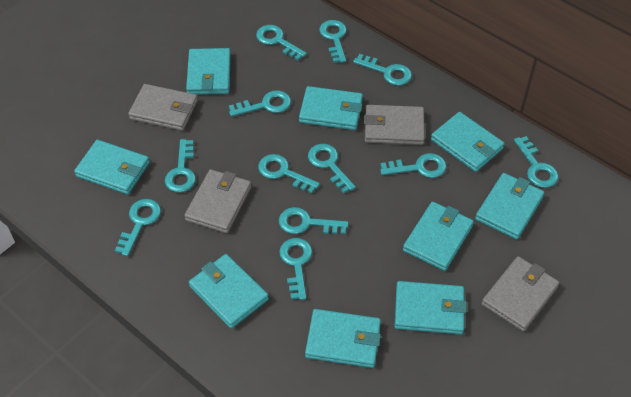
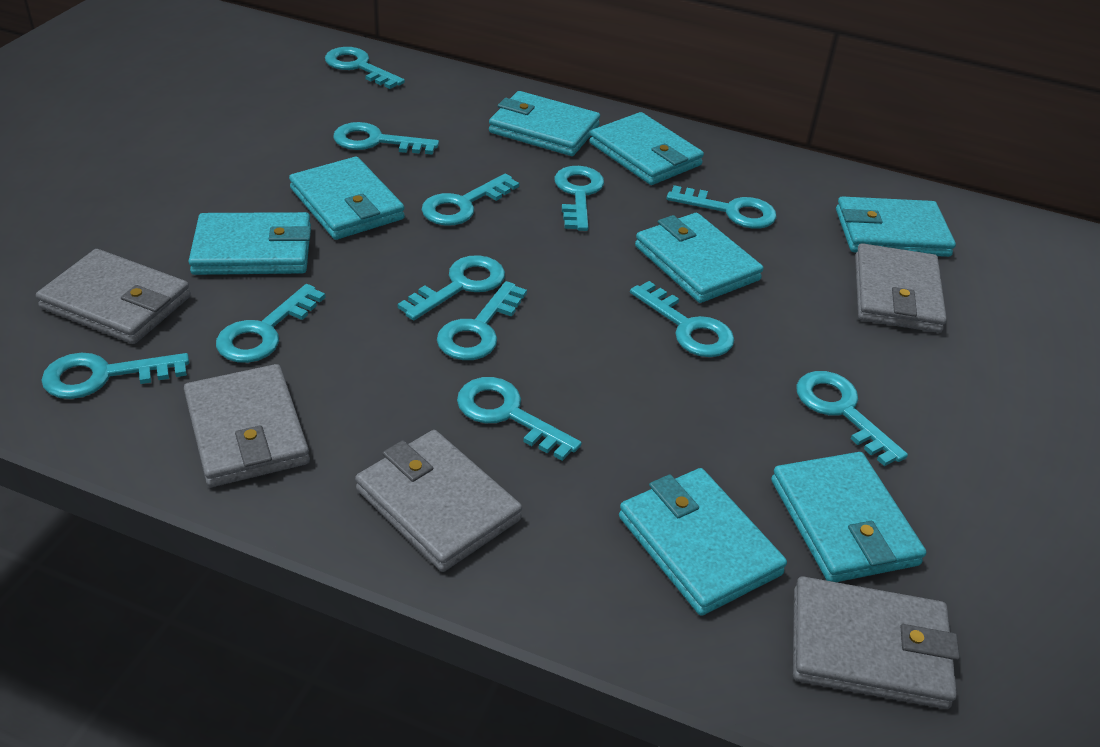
grey wallet: 4 -> 5
turquoise wallet: 9 -> 8

